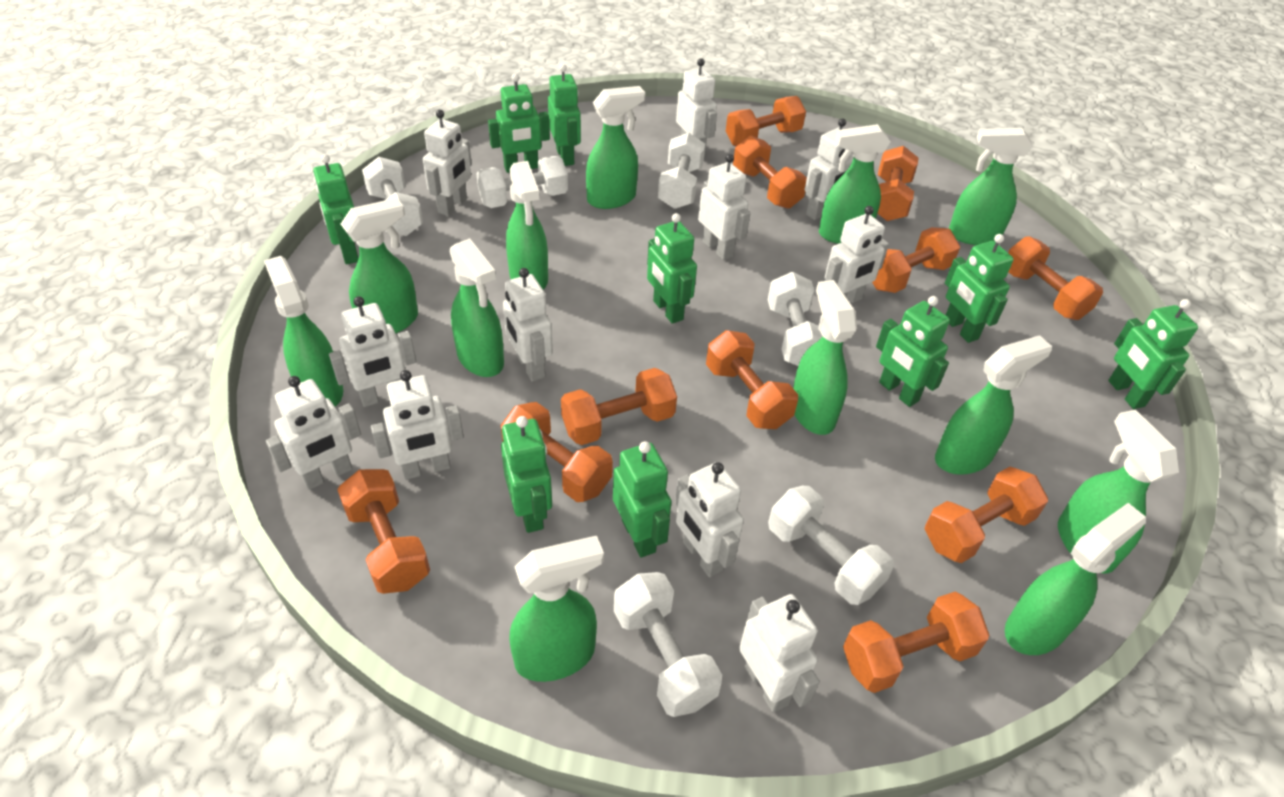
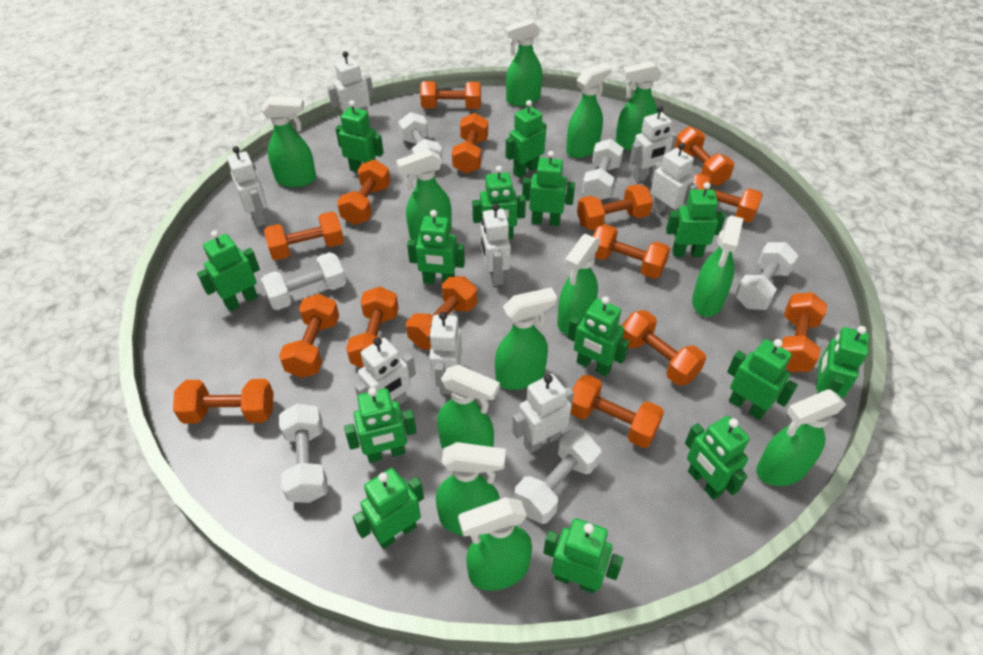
green robot: 9 -> 14
orange dumbbell: 11 -> 15
white robot: 11 -> 8

